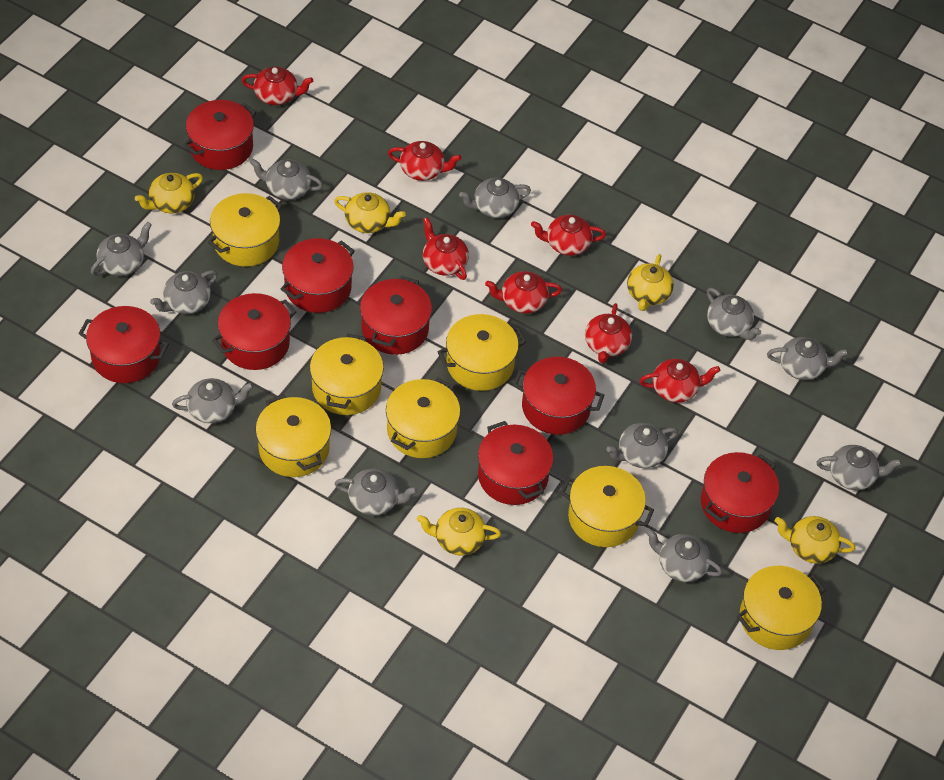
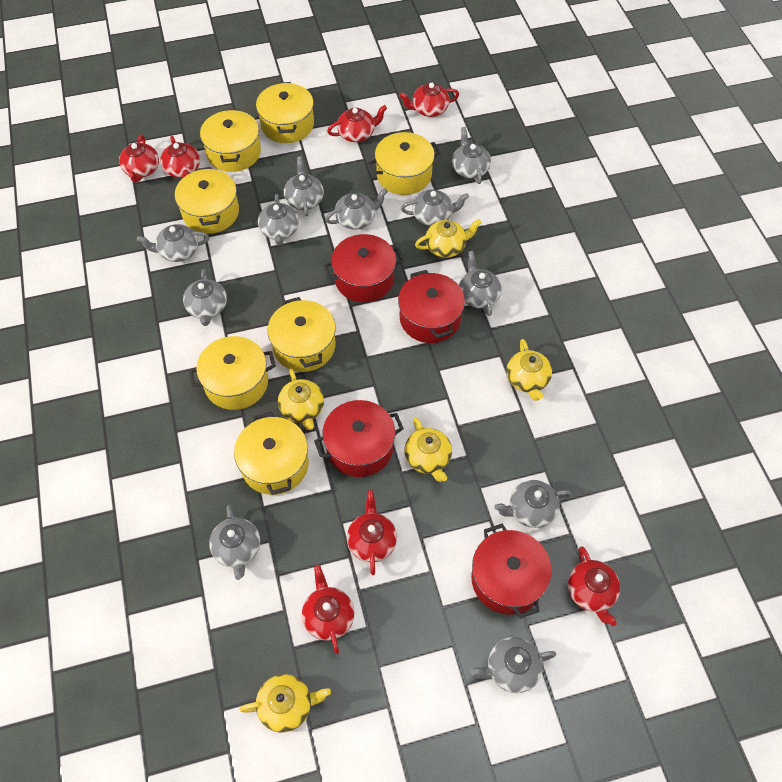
red pot: 8 -> 4

